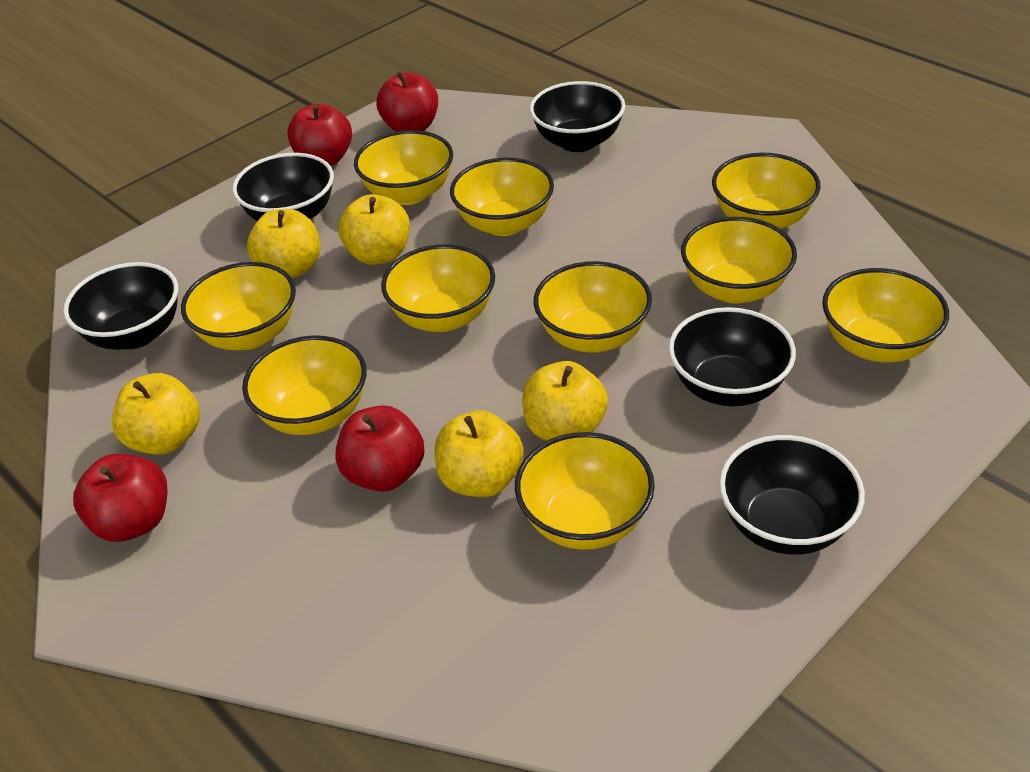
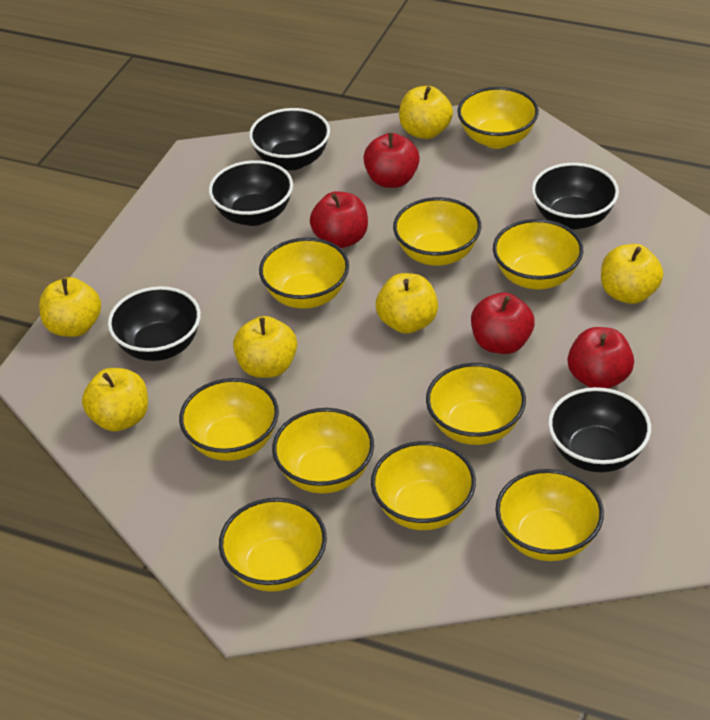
yellow apple: 5 -> 6

